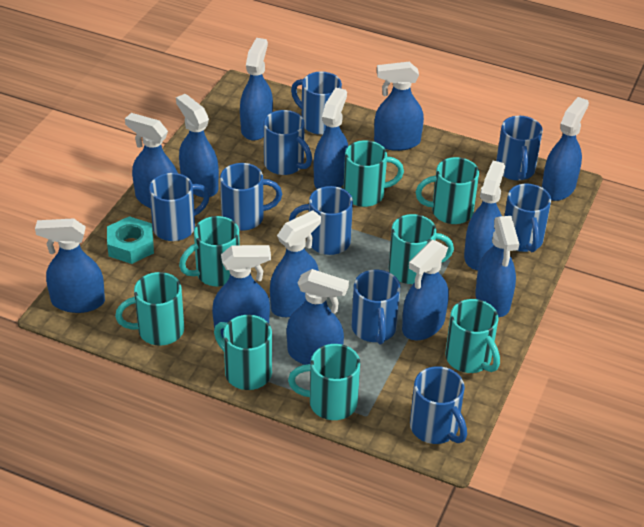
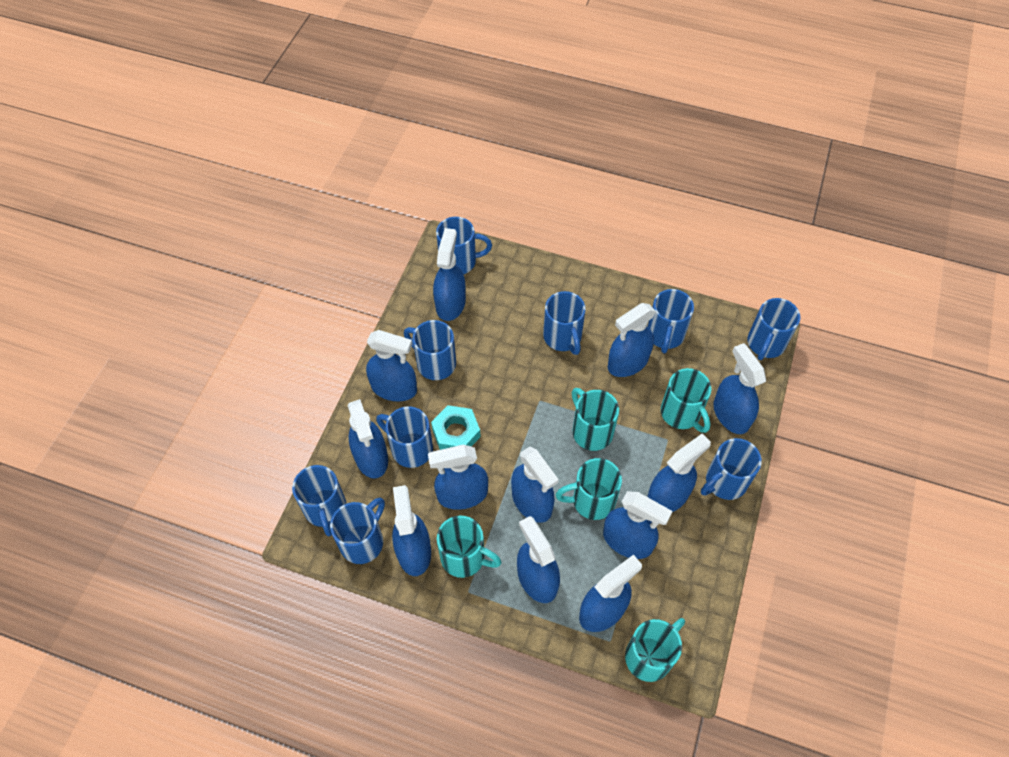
blue spray bottle: 13 -> 12
turquoise mug: 8 -> 5

